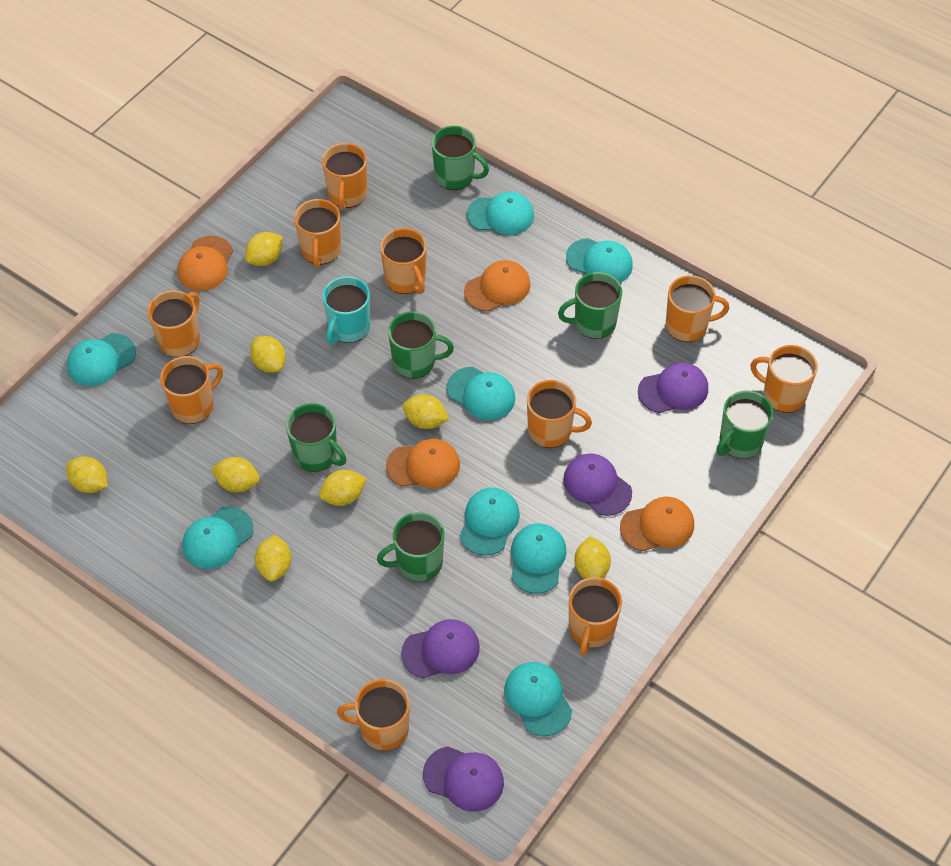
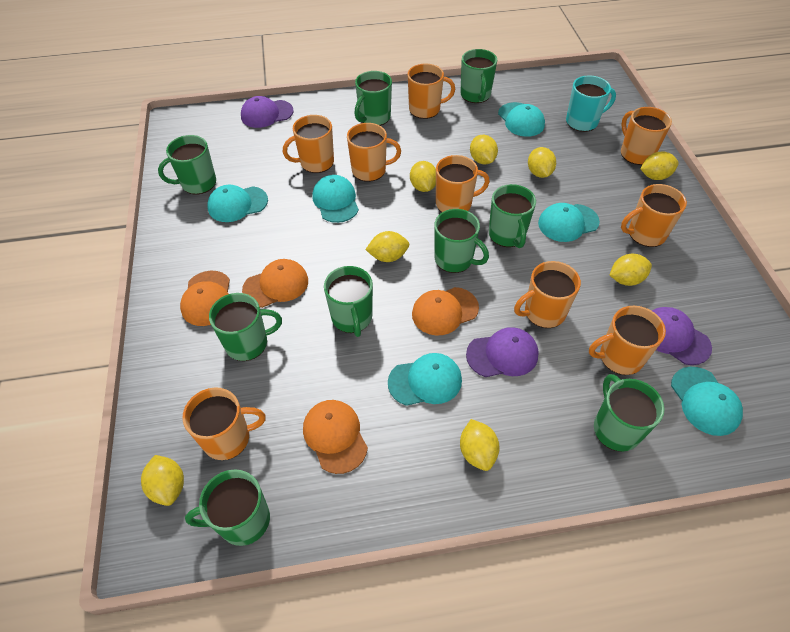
green mug: 6 -> 9
orange mug: 10 -> 9
purple cap: 4 -> 3
turquoise cap: 8 -> 6

